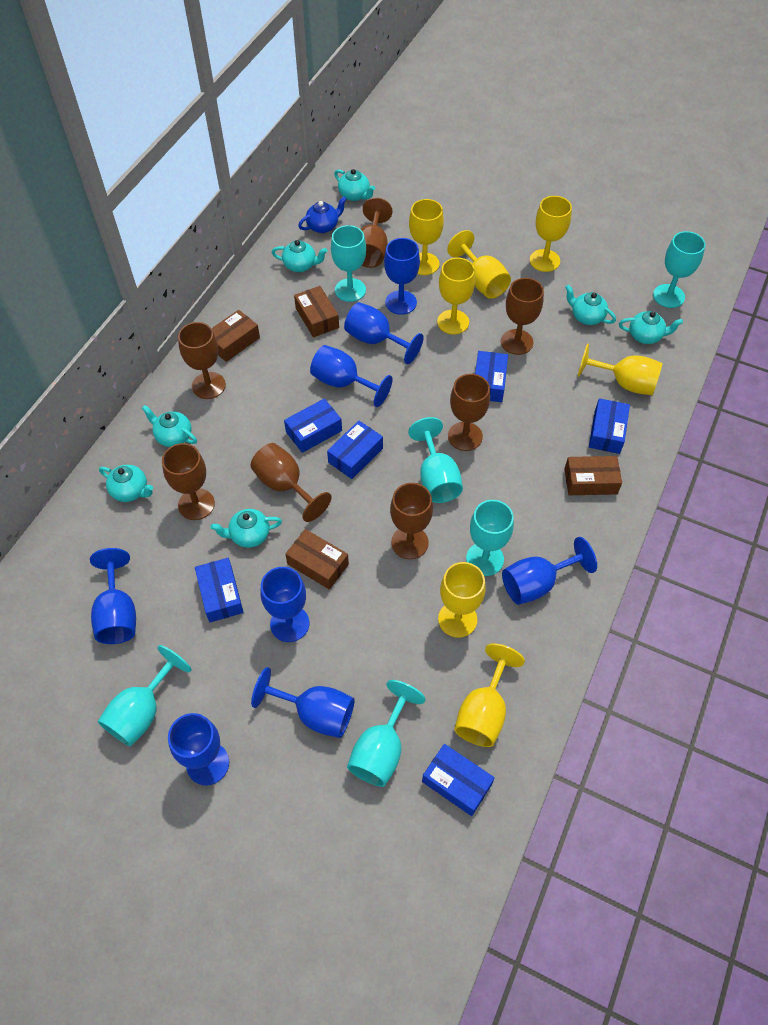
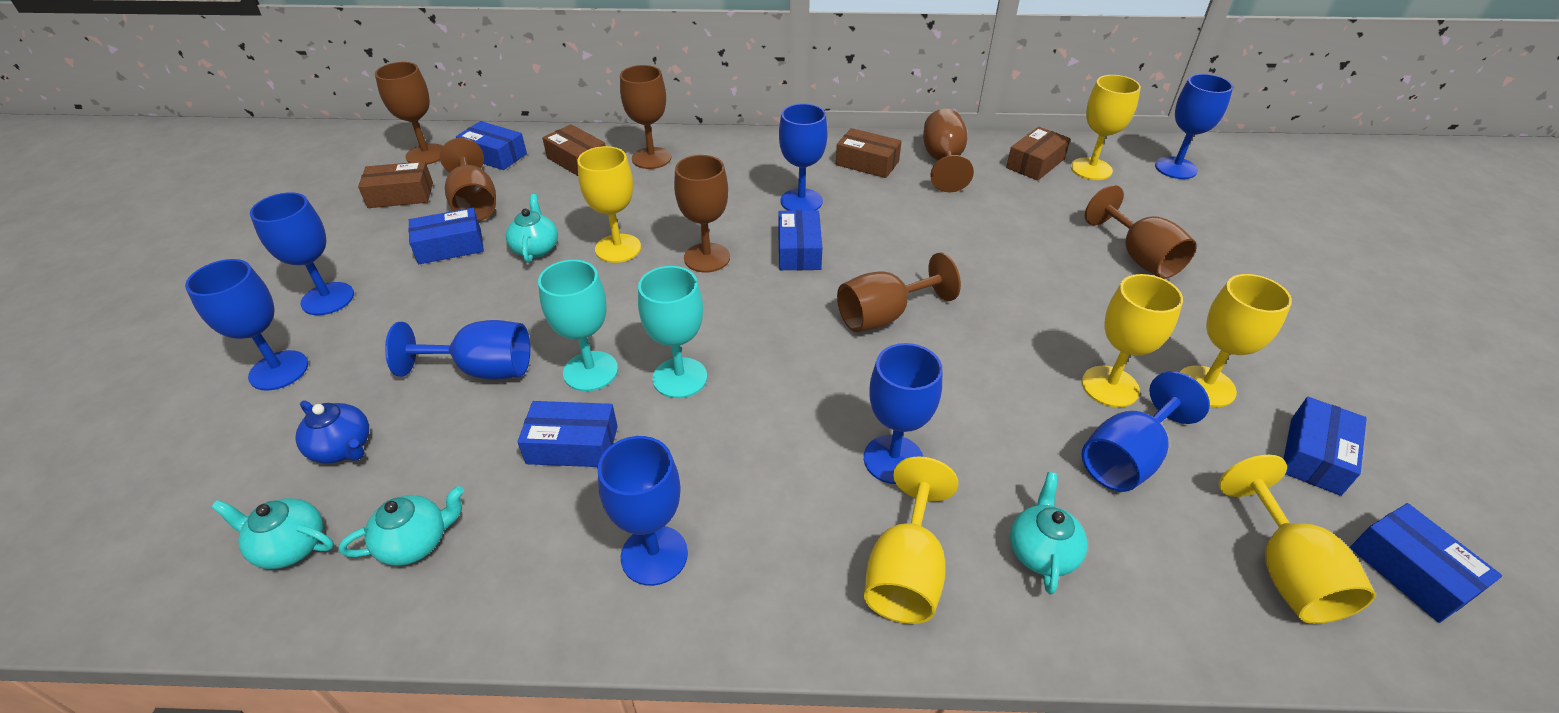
turquoise goblet: 6 -> 2
turquoise teapot: 7 -> 4
yellow goblet: 7 -> 6

